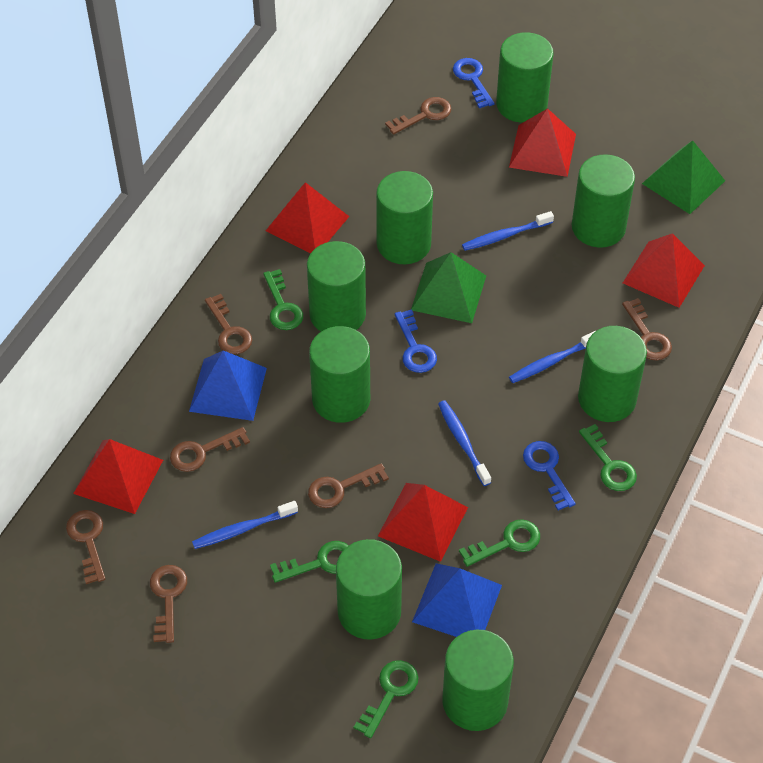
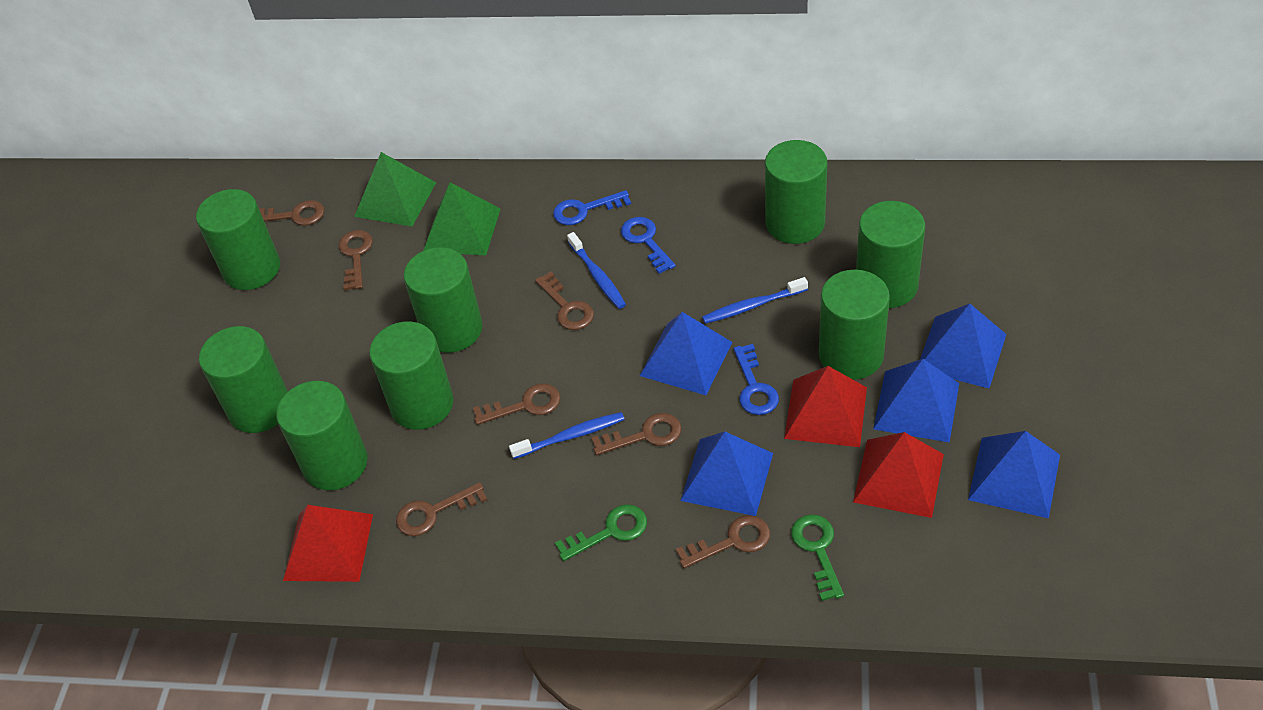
blue pyramid: 2 -> 5
blue toothbrush: 4 -> 3
green key: 5 -> 2
red pyramid: 5 -> 3

